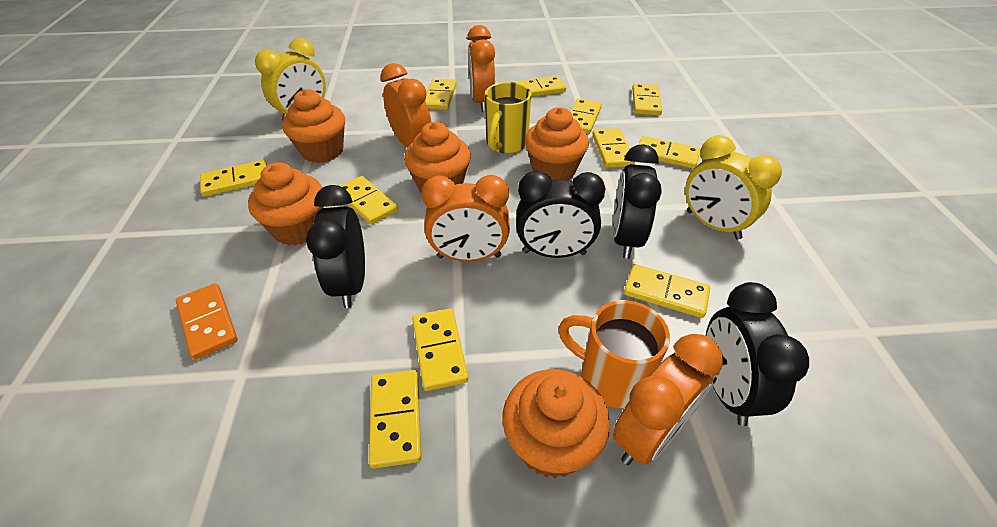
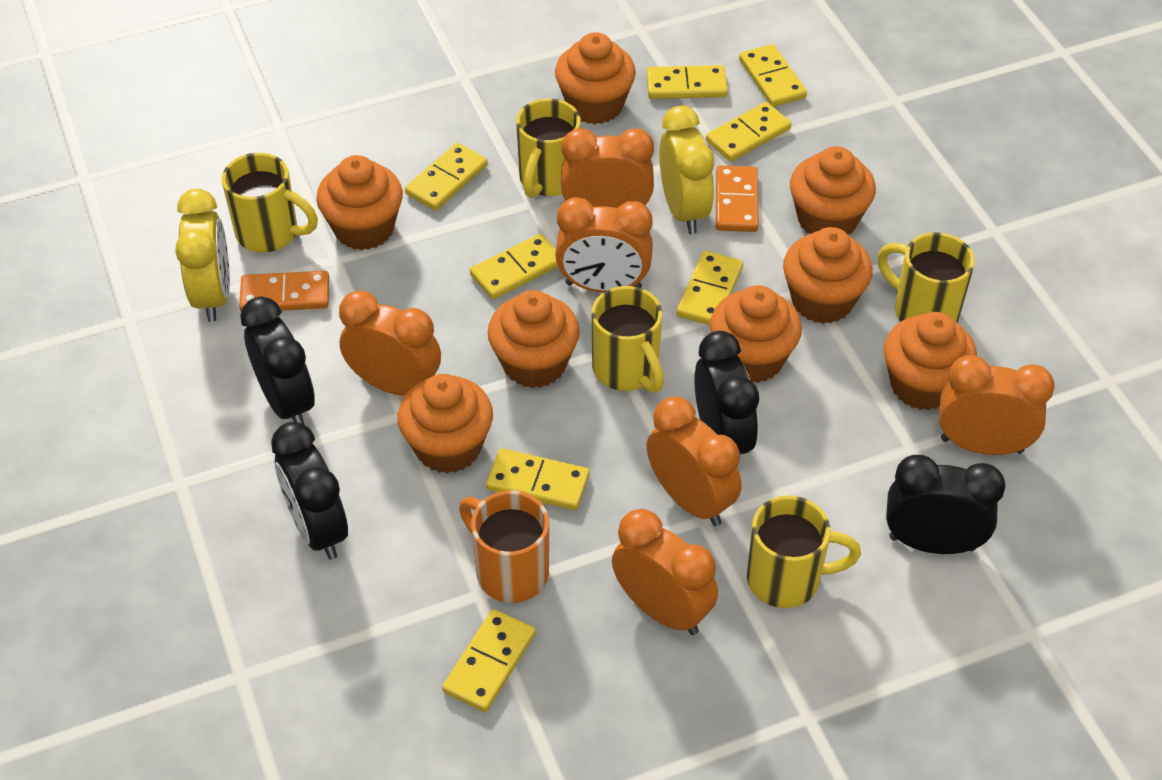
orange clock: 4 -> 6
orange cupcake: 5 -> 8
orange domino: 1 -> 2
yellow domino: 11 -> 8
yellow mug: 1 -> 5

